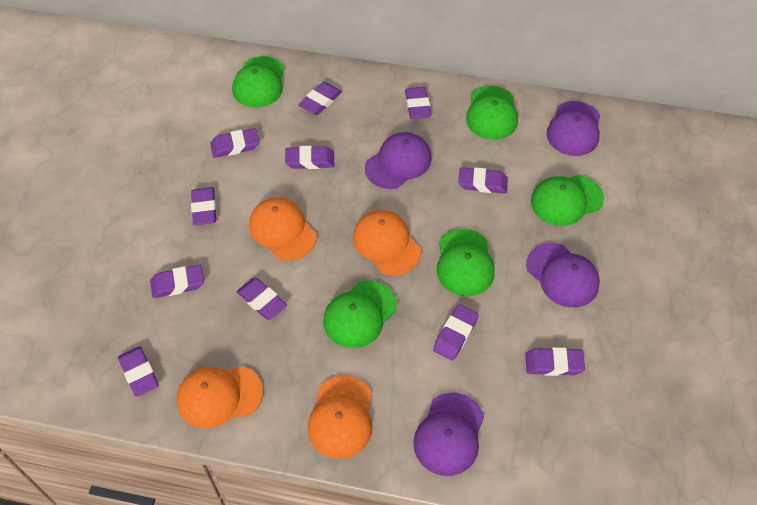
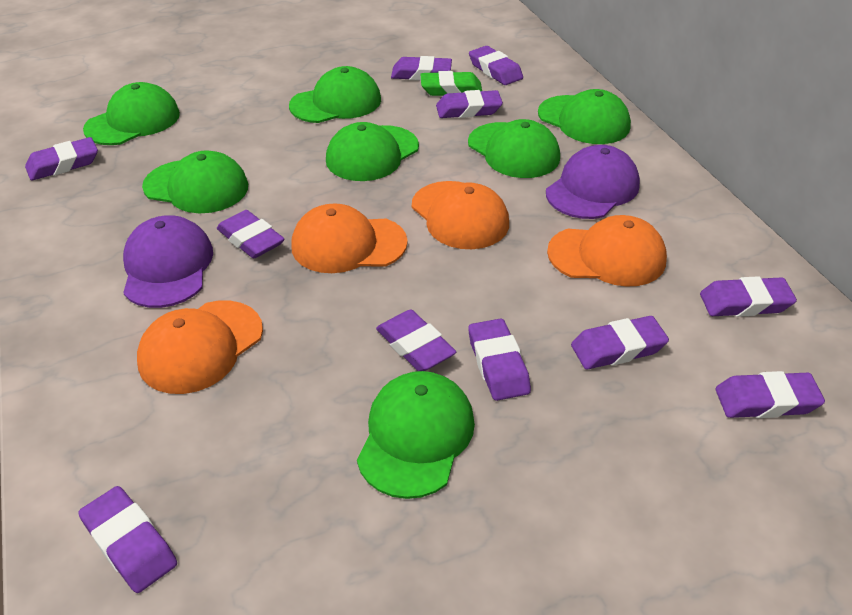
green cap: 5 -> 7
green eraser: 0 -> 1
purple cap: 4 -> 2

